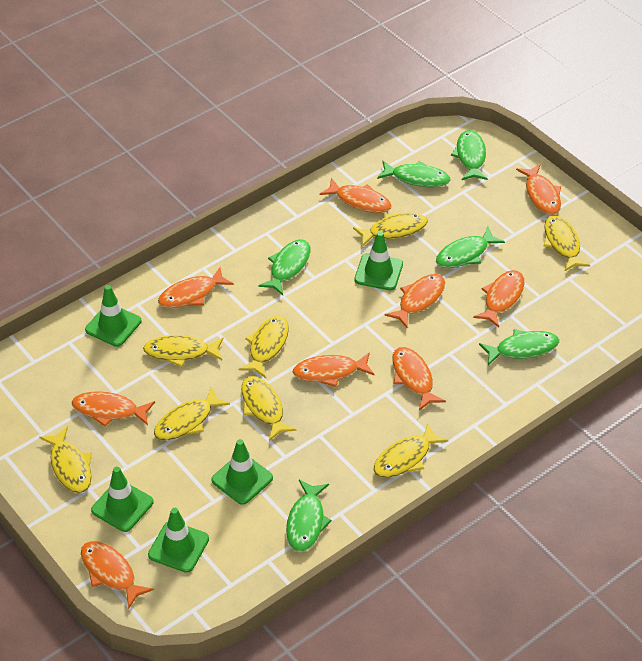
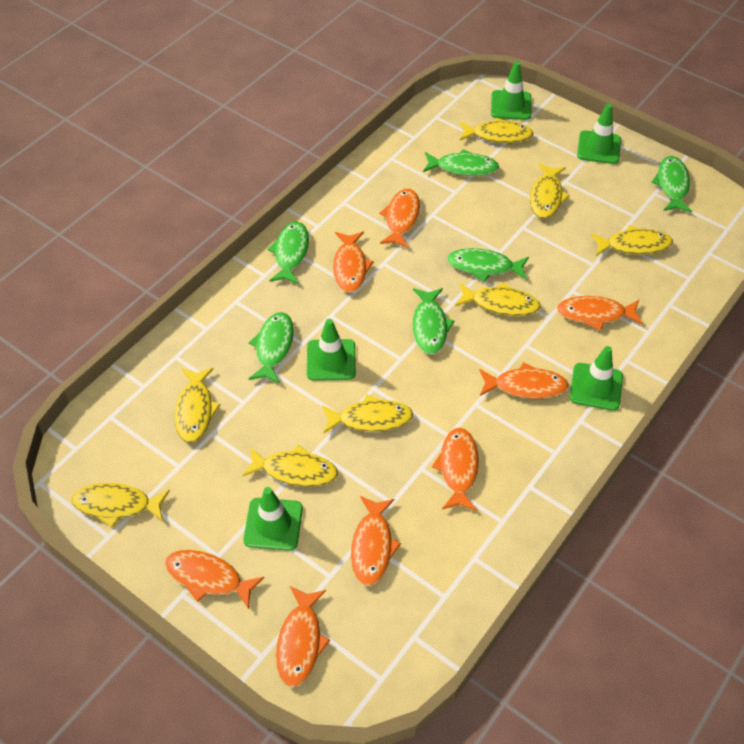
orange fish: 9 -> 8

